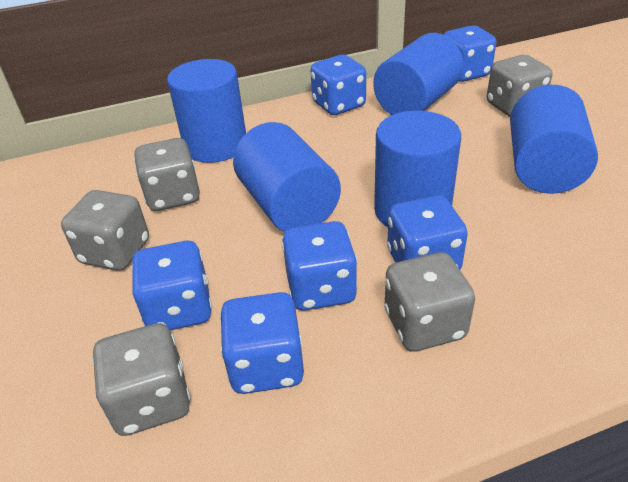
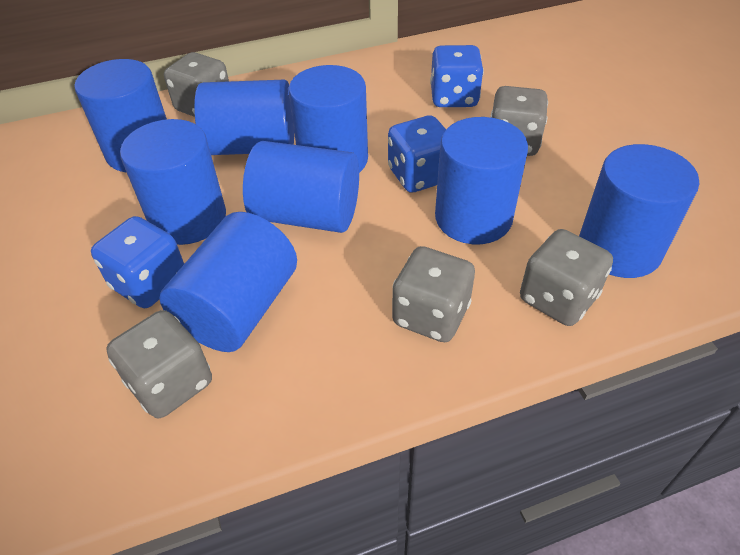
blue cylinder: 5 -> 8
blue dice: 6 -> 3

